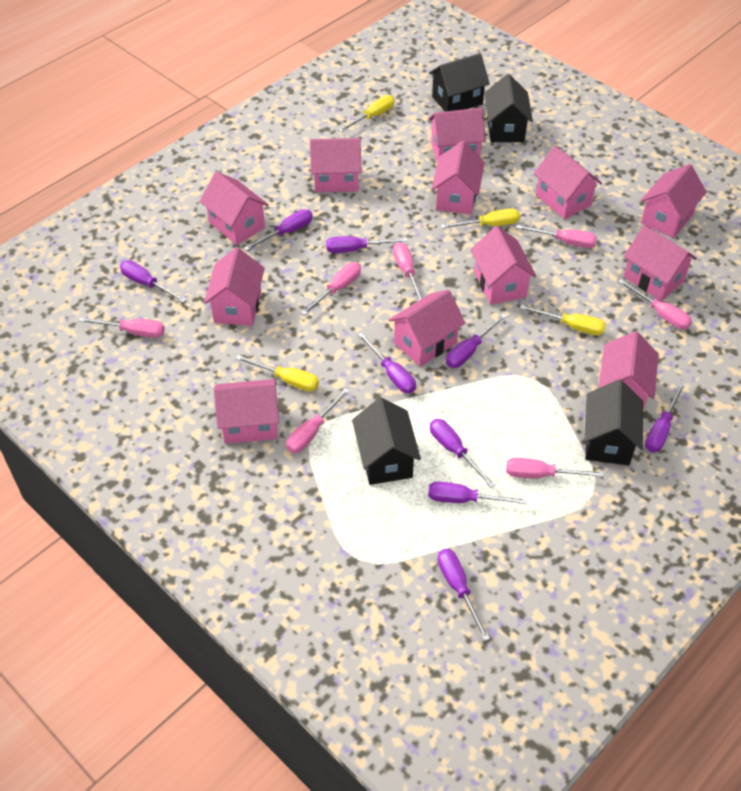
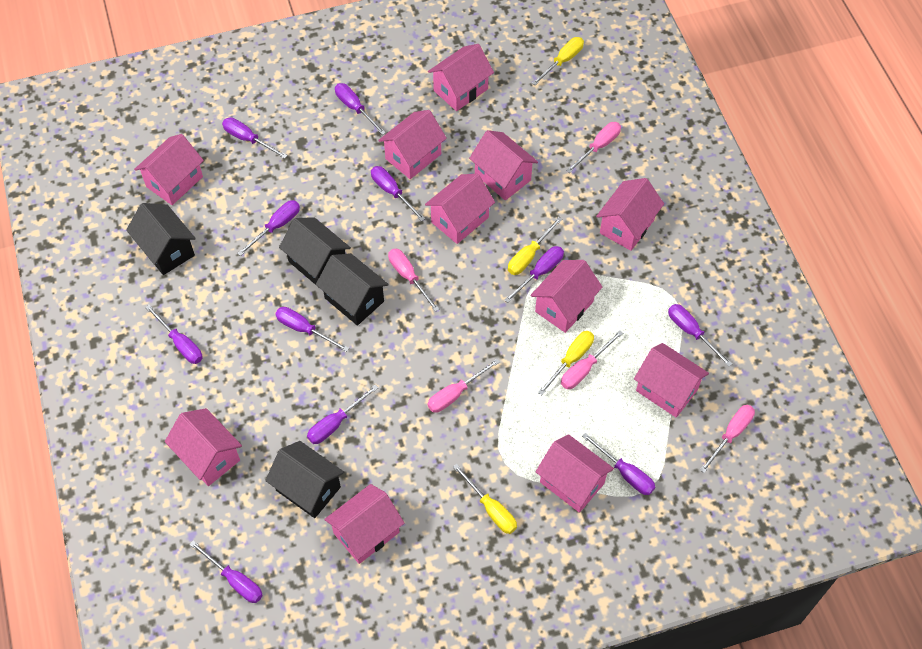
pink house: 12 -> 11
pink screwdriver: 7 -> 5
purple screwdriver: 9 -> 11

